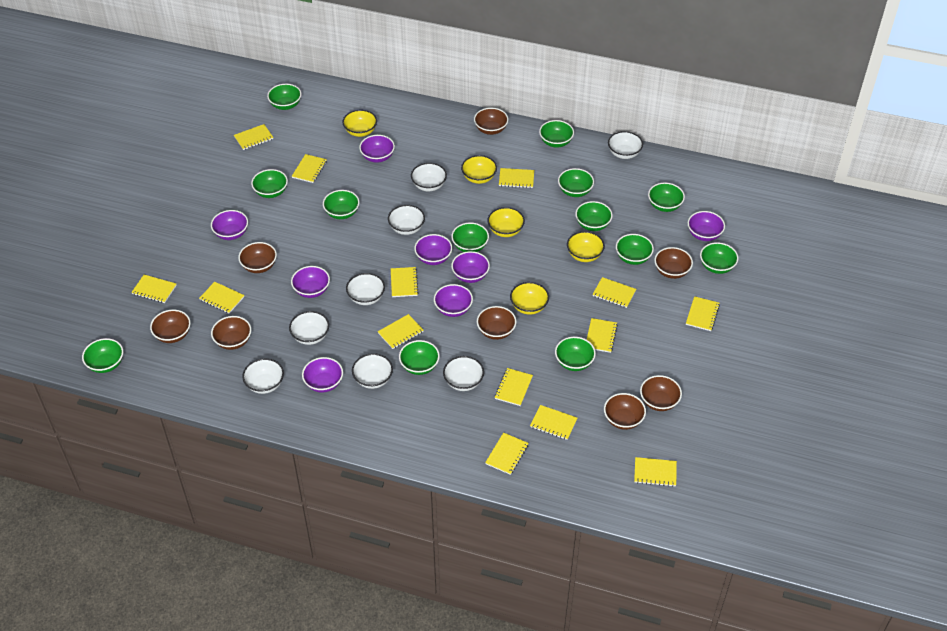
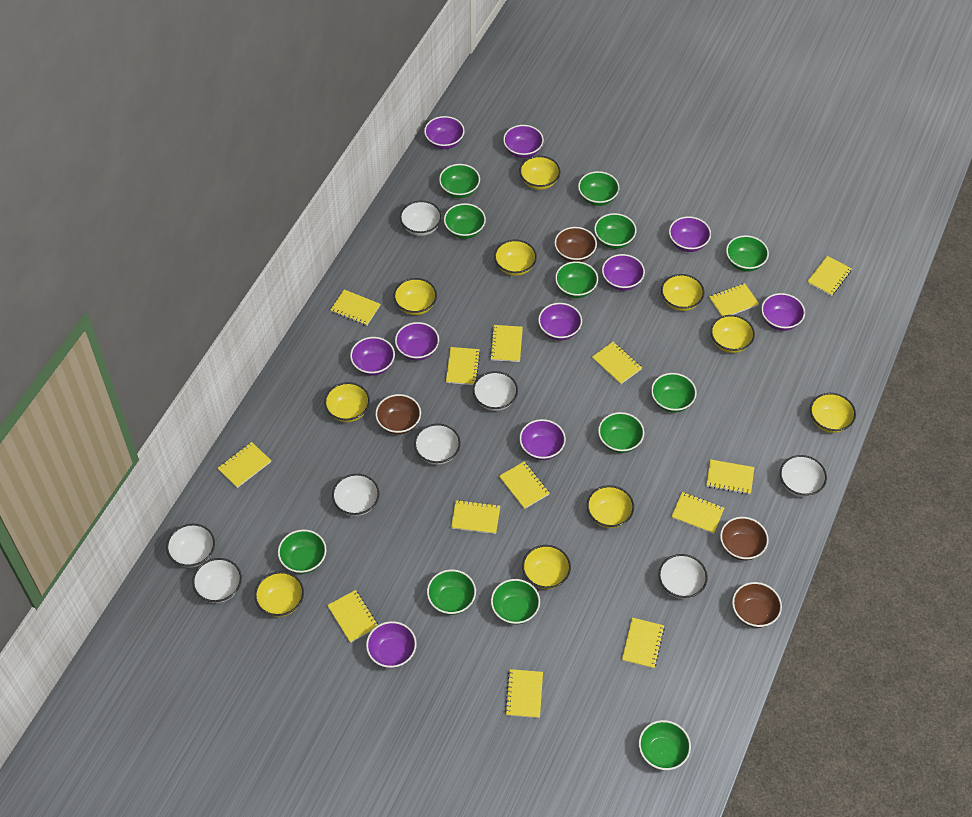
brown bowl: 8 -> 4
green bowl: 13 -> 12
purple bowl: 8 -> 10
yellow bowl: 5 -> 10

